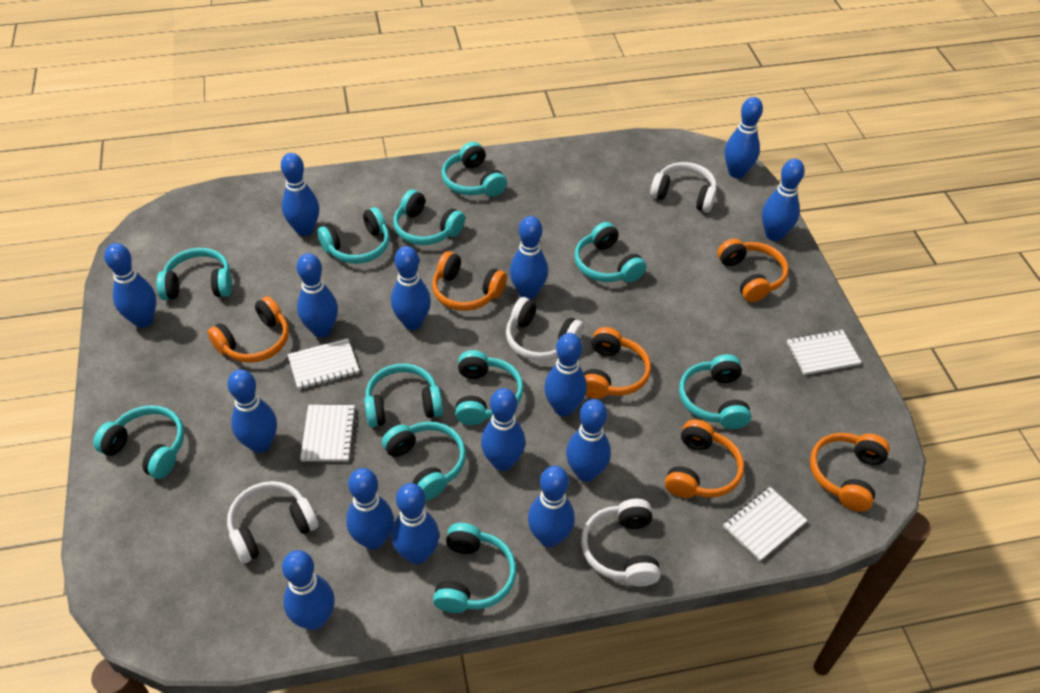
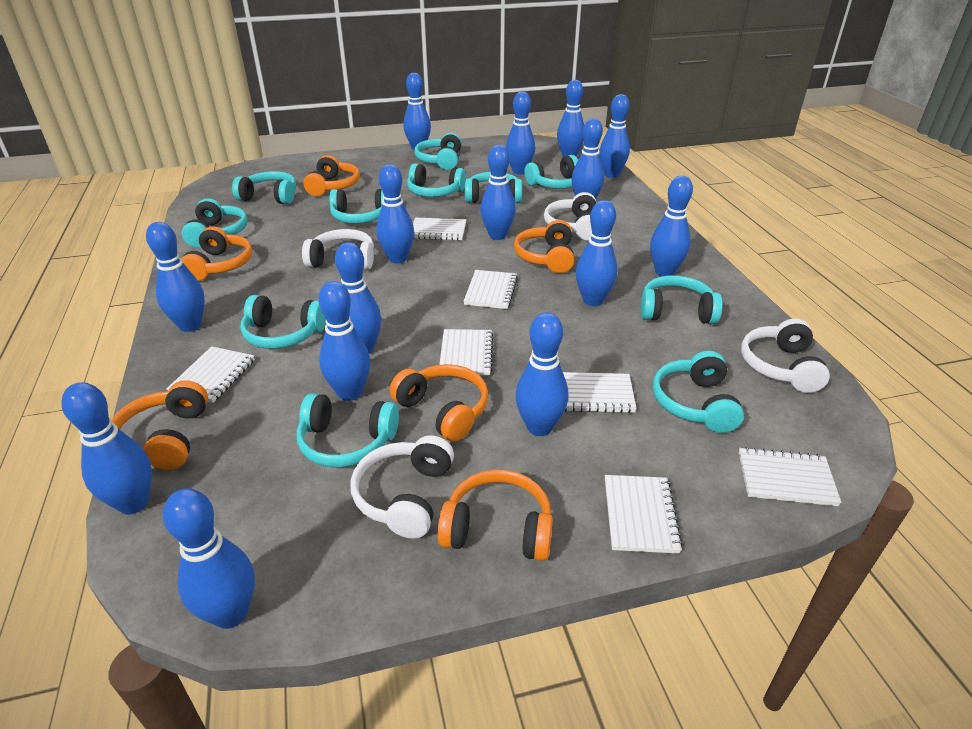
white notebook: 4 -> 7

